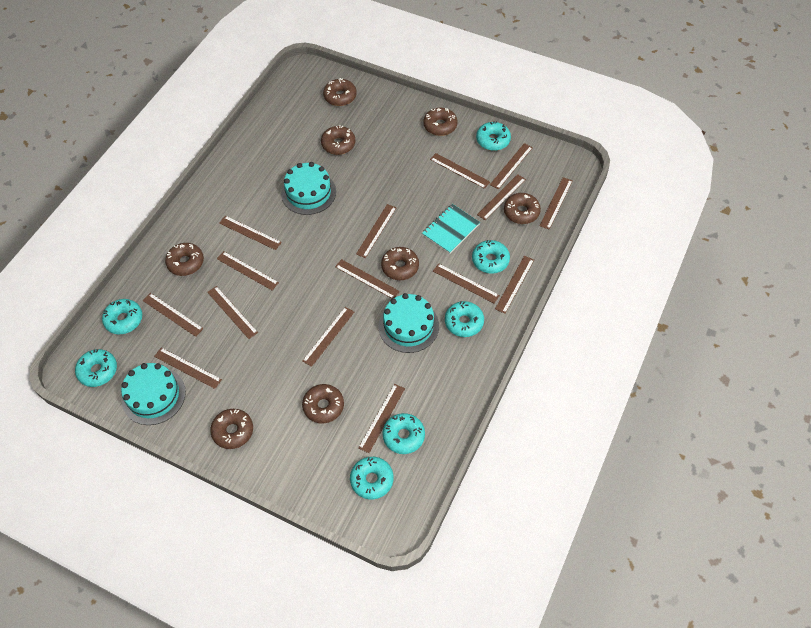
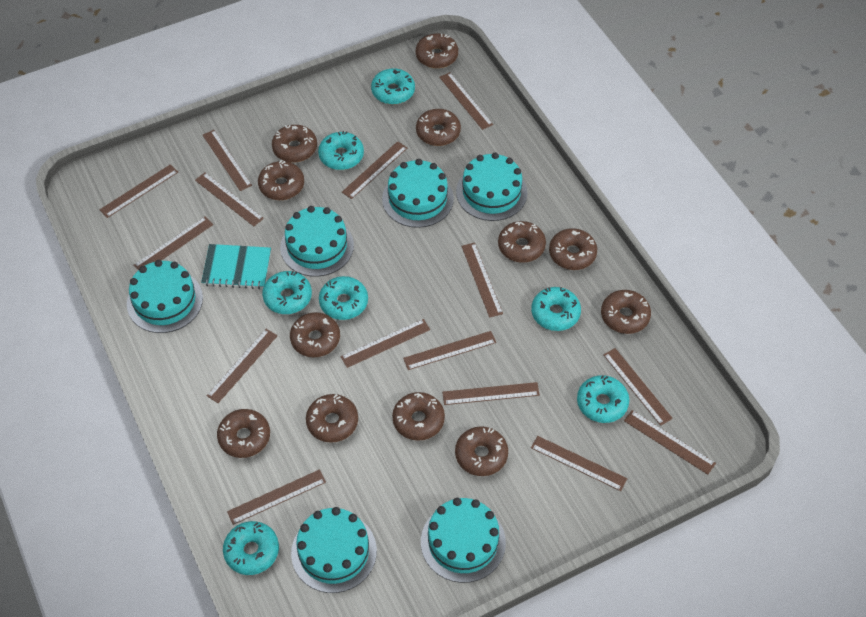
brown donut: 8 -> 12
turquoise cake: 3 -> 6

